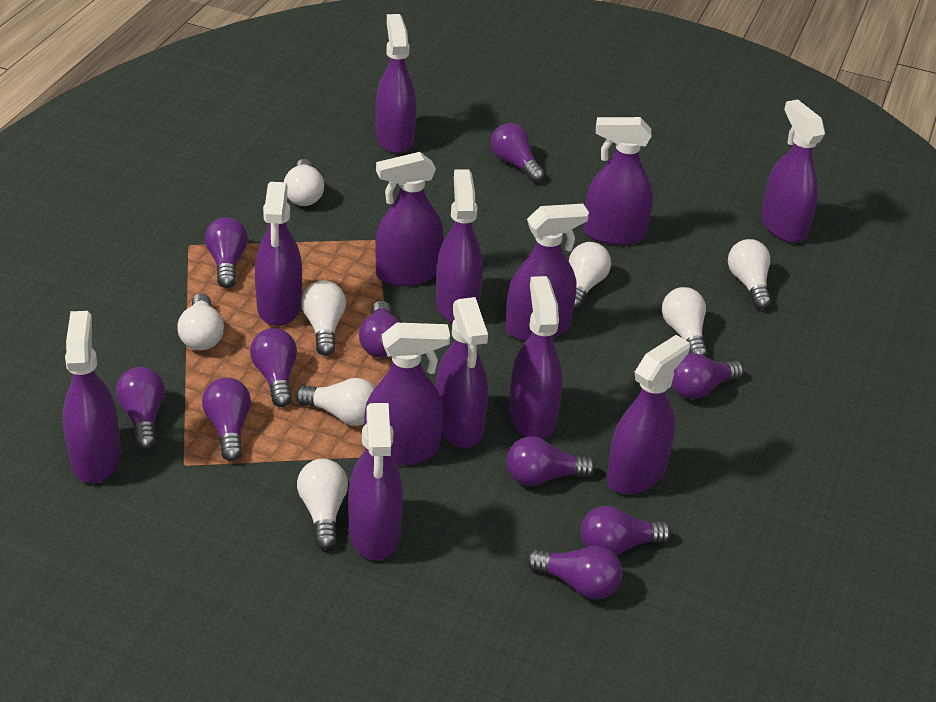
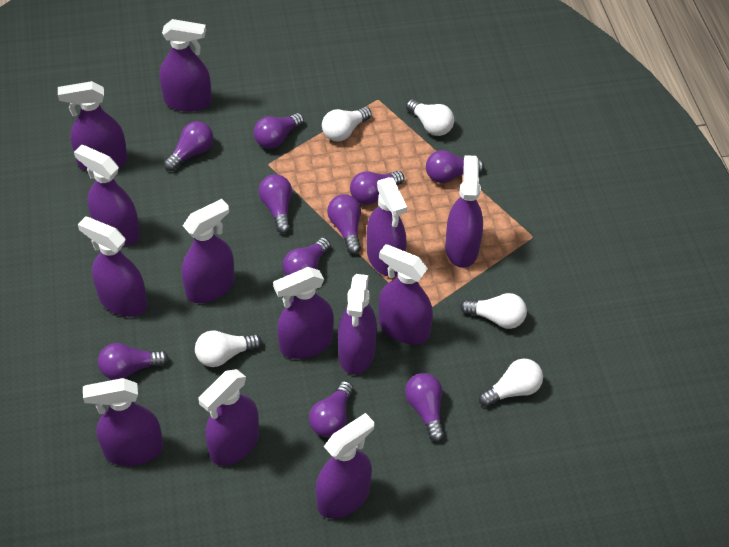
white light bulb: 8 -> 5

